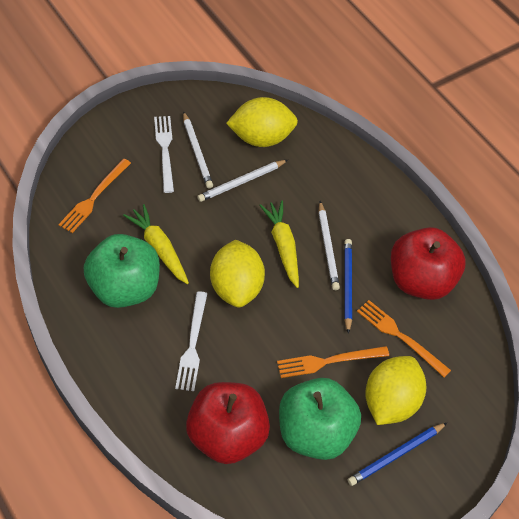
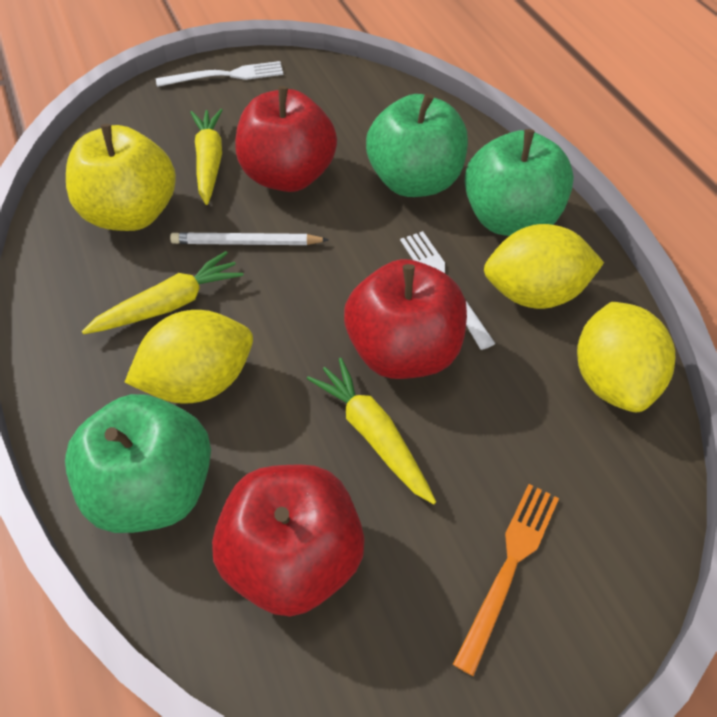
blue pencil: 2 -> 0
green apple: 2 -> 3
orange fork: 3 -> 1
red apple: 2 -> 3
white pencil: 3 -> 1
yellow apple: 0 -> 1
yellow carrot: 2 -> 3

